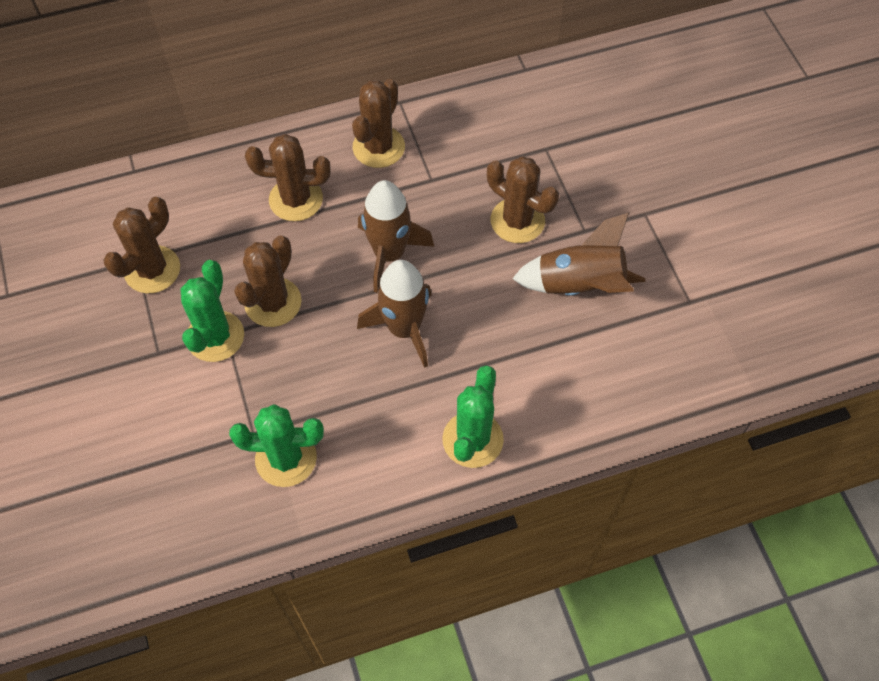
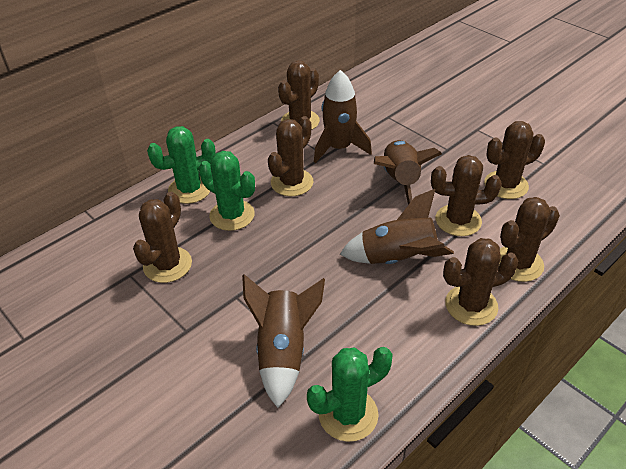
brown cactus: 5 -> 7
brown rocket: 3 -> 4

